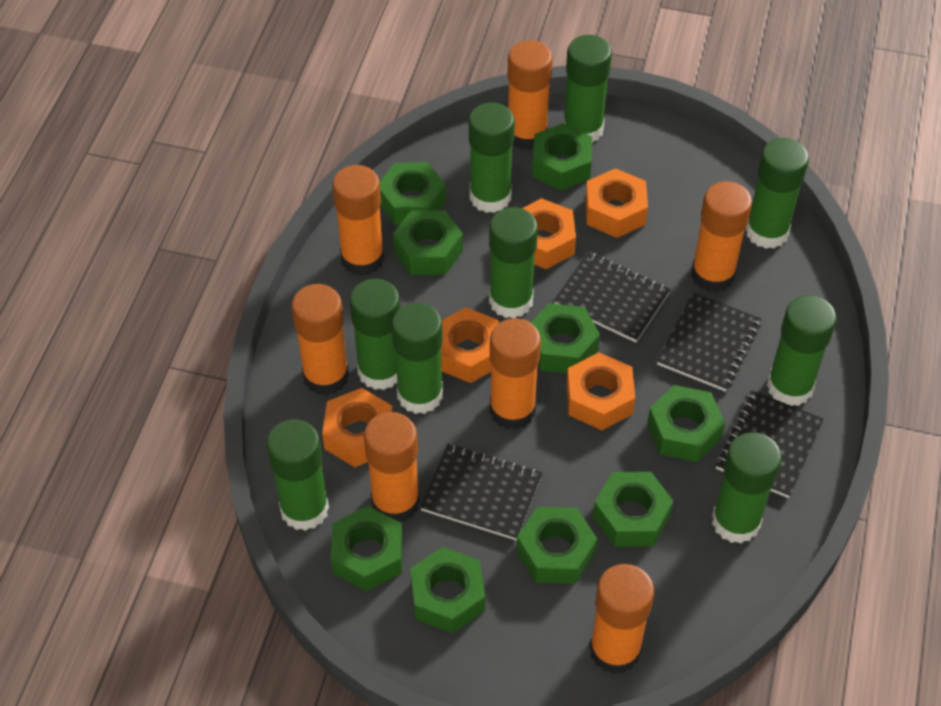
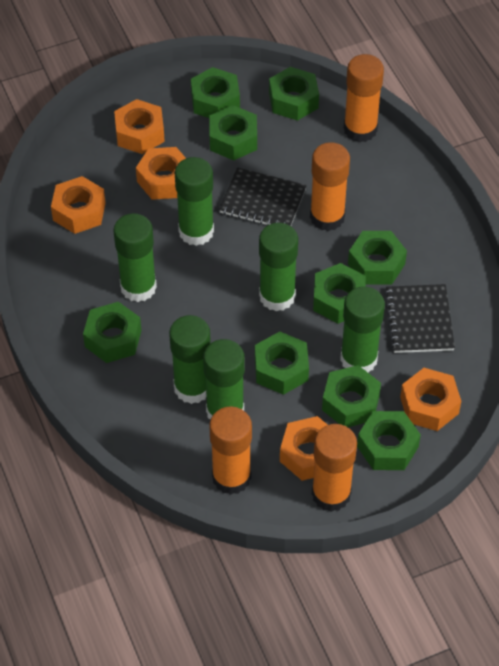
black notebook: 4 -> 2
green glue stick: 9 -> 6
orange glue stick: 7 -> 4

